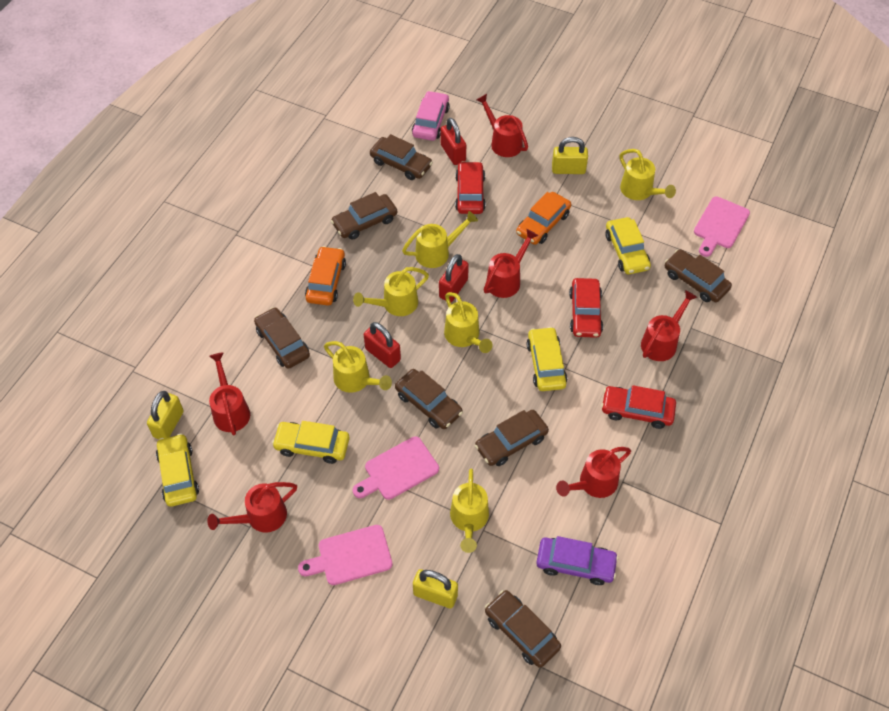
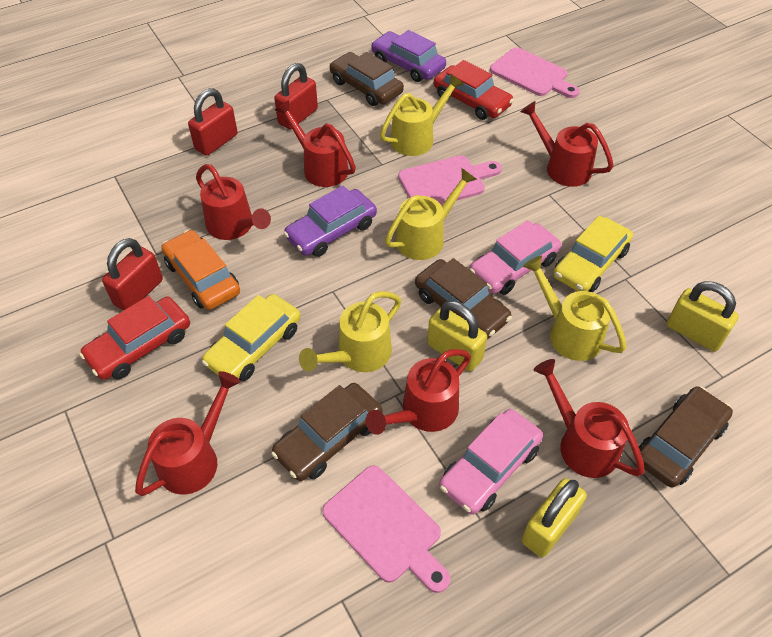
brown car: 7 -> 4
orange car: 2 -> 1
pink car: 1 -> 2
purple car: 1 -> 2
red car: 3 -> 2
yellow car: 4 -> 2
yellow watering can: 6 -> 4

